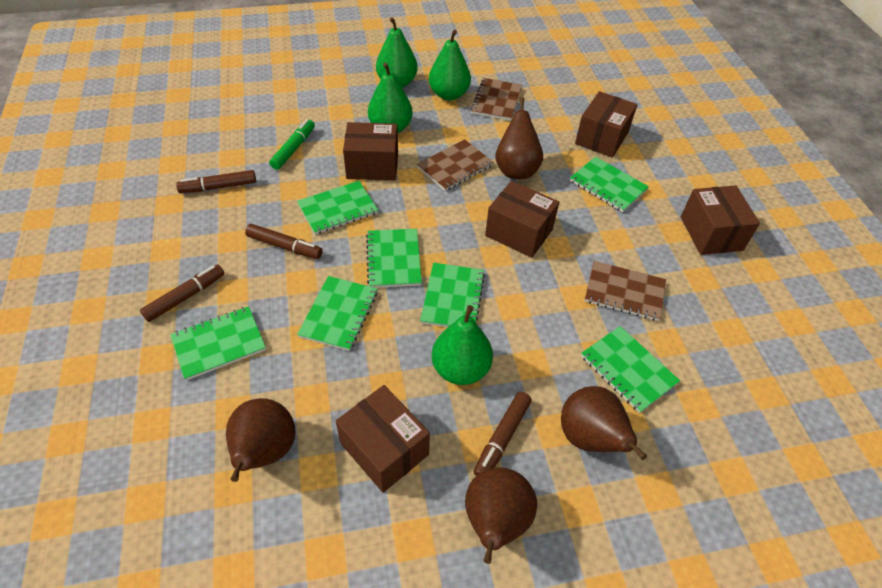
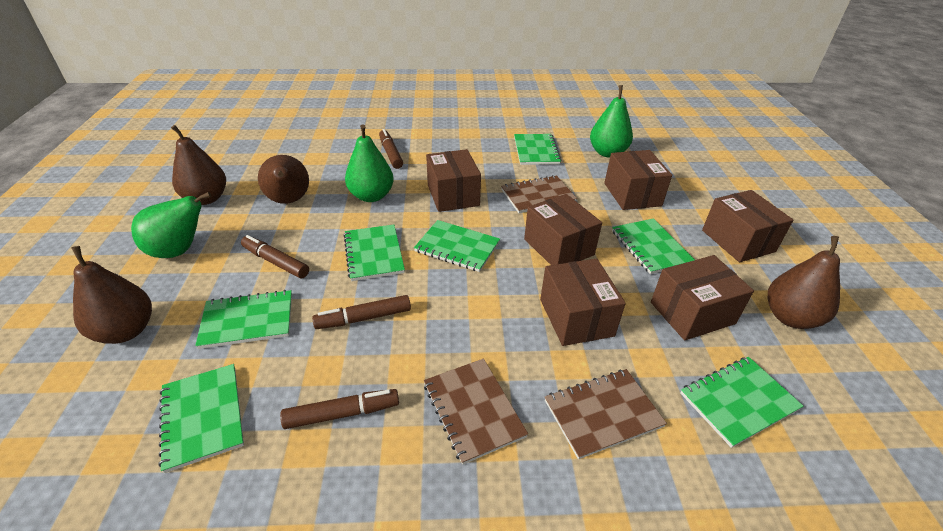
brown box: 5 -> 6
green marker: 1 -> 0
green pear: 4 -> 3

